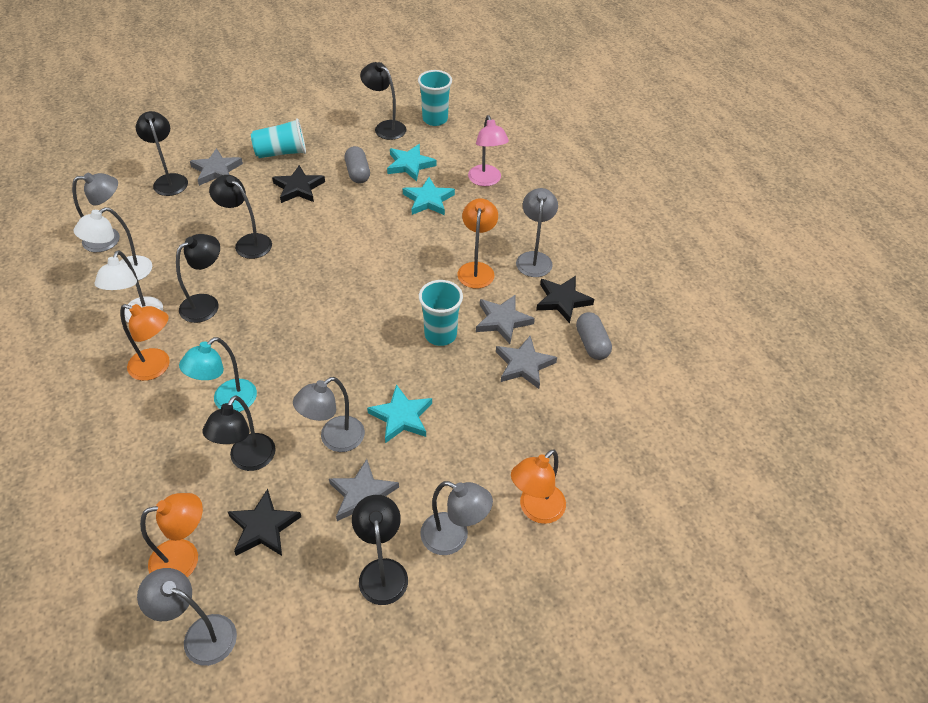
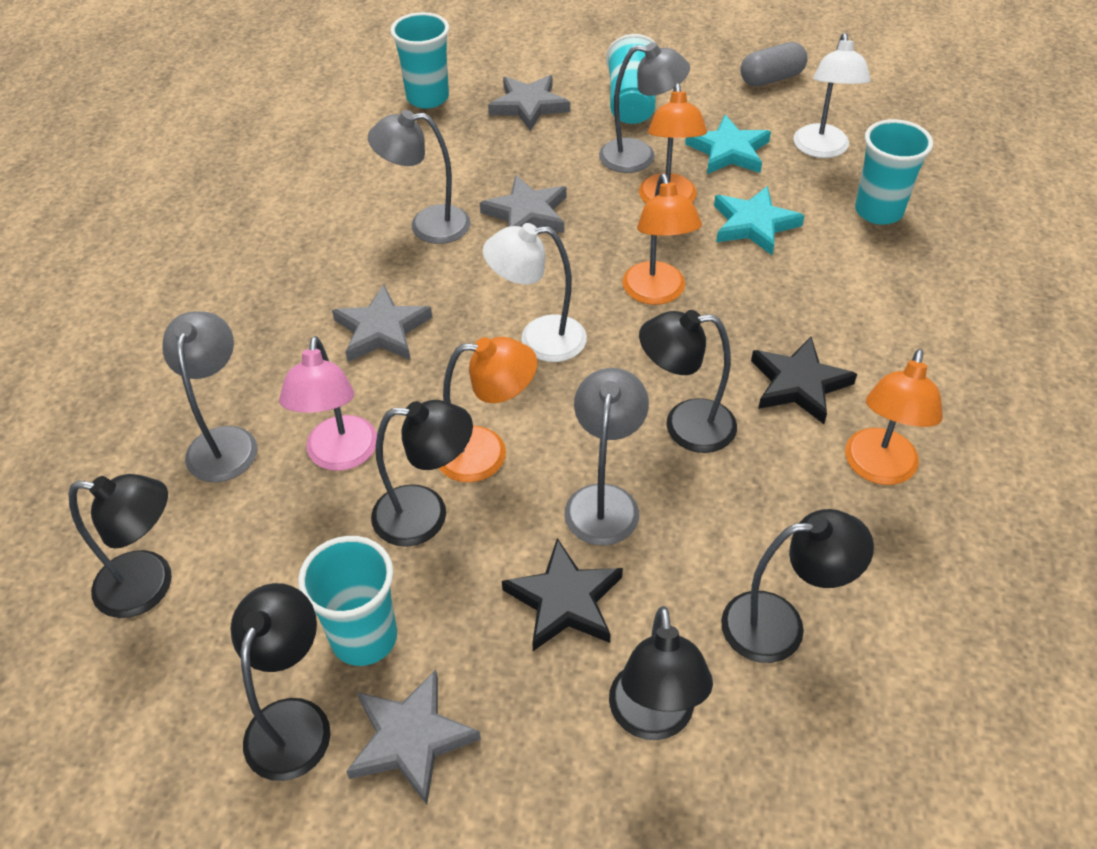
black star: 3 -> 2
grey capsule: 2 -> 1
grey lamp: 5 -> 4
turquoise cup: 3 -> 4
turquoise lamp: 1 -> 0
turquoise star: 3 -> 2

